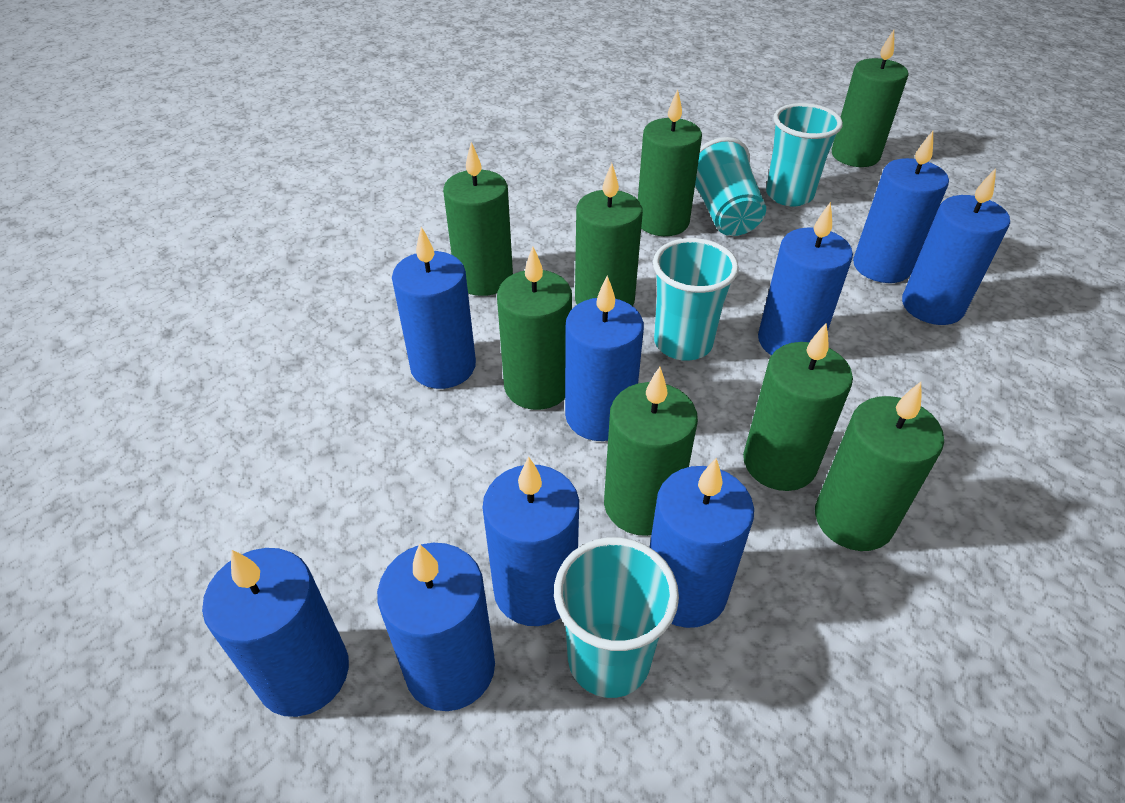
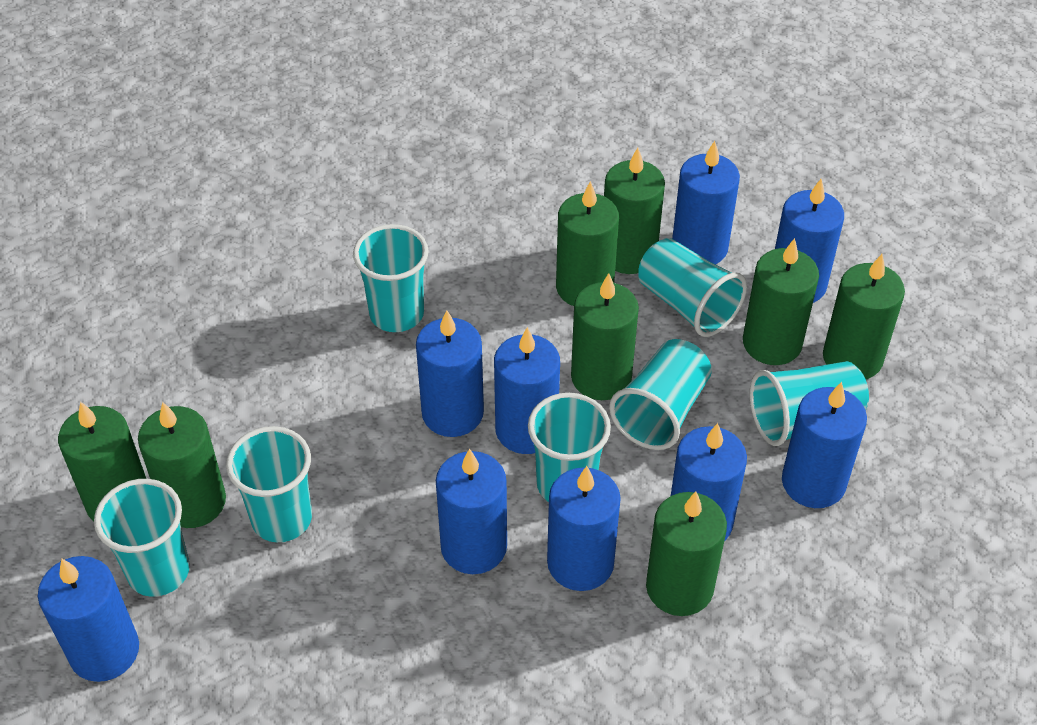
turquoise cup: 4 -> 7

